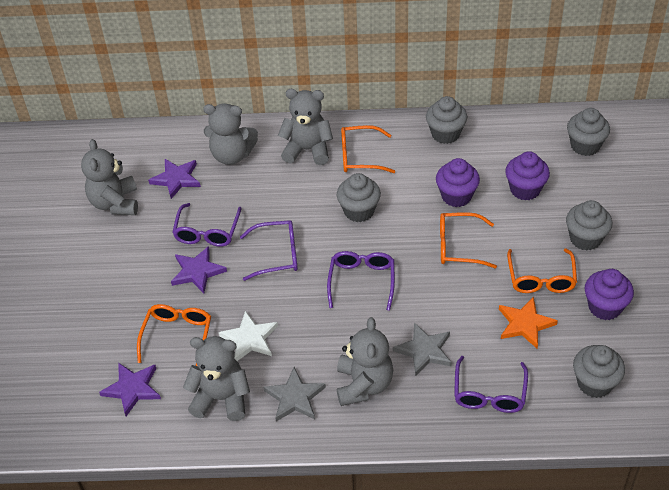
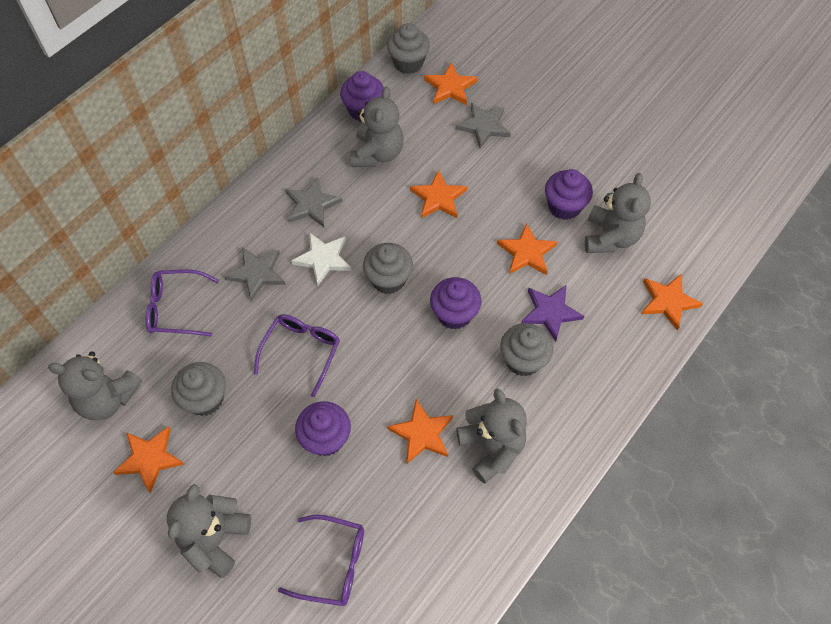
grey cupcake: 5 -> 4
grey star: 2 -> 3
orange glasses: 4 -> 0
orange star: 1 -> 6
purple cupcake: 3 -> 4
purple glasses: 4 -> 3
purple star: 3 -> 1

